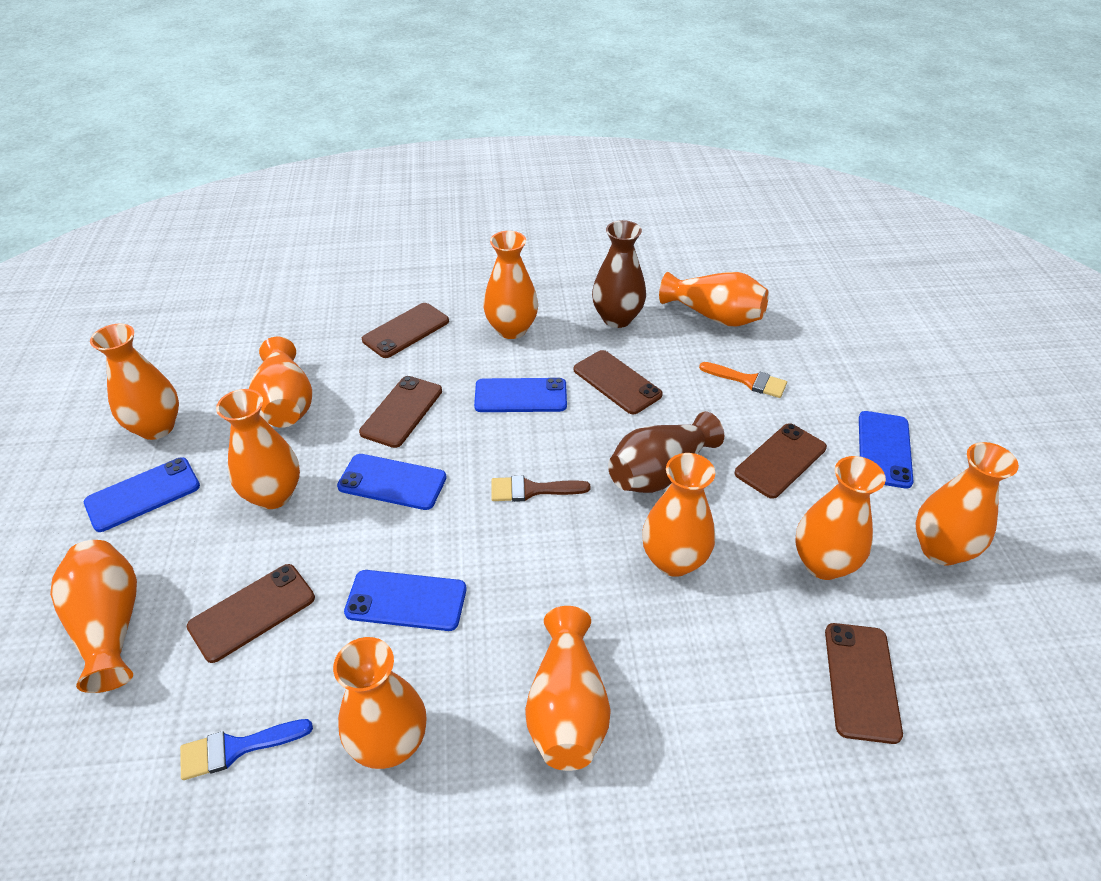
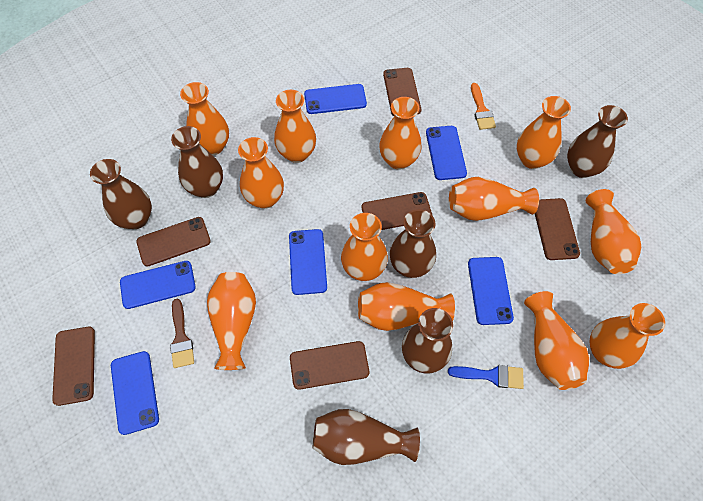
blue phone: 5 -> 6
brown vase: 2 -> 6
orange vase: 11 -> 12

